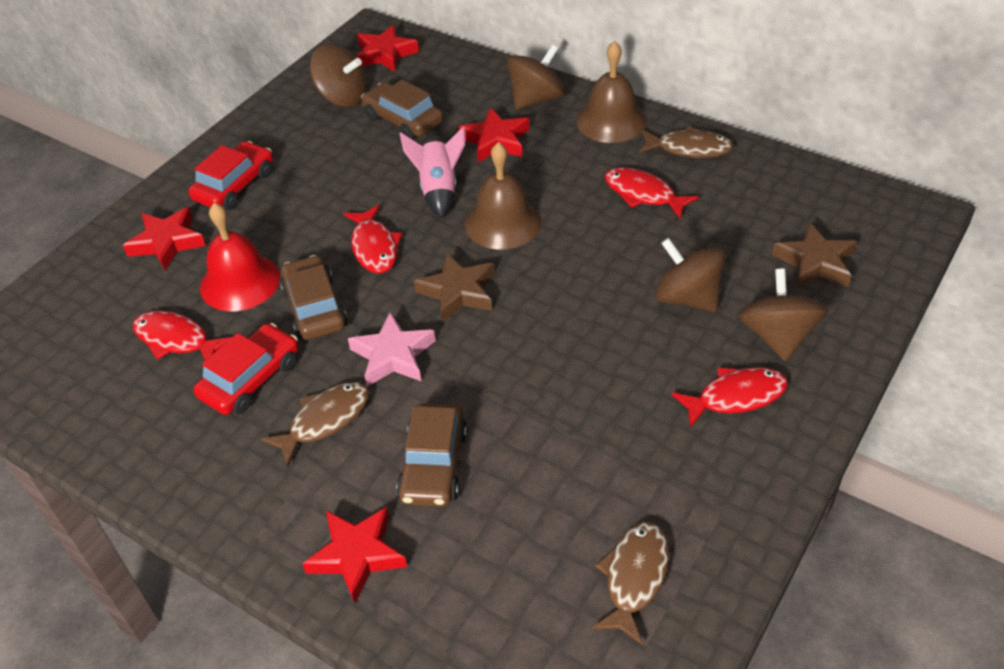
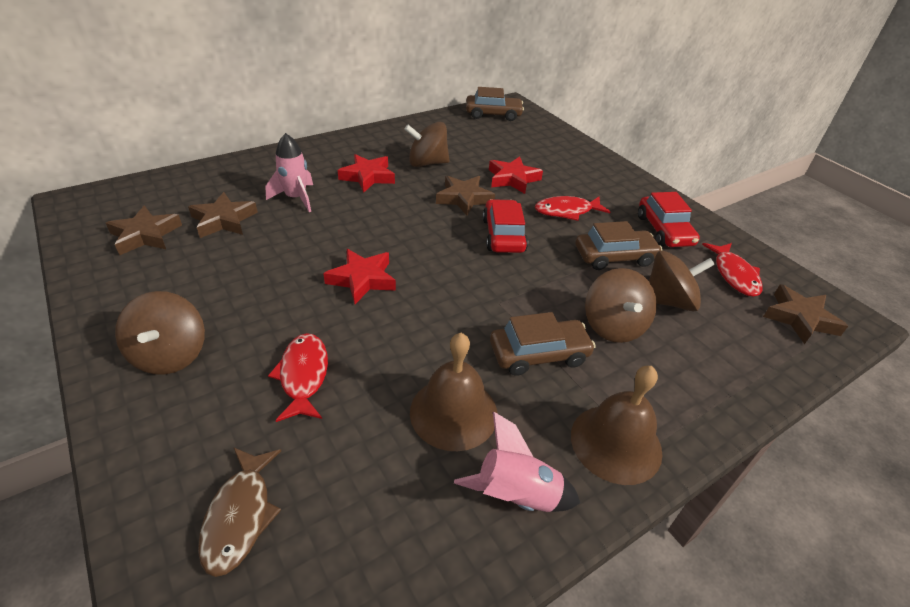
brown fish: 3 -> 1
brown star: 2 -> 4
pink rocket: 1 -> 2
pink star: 1 -> 0
red bell: 1 -> 0
red fish: 4 -> 3
red star: 4 -> 3

